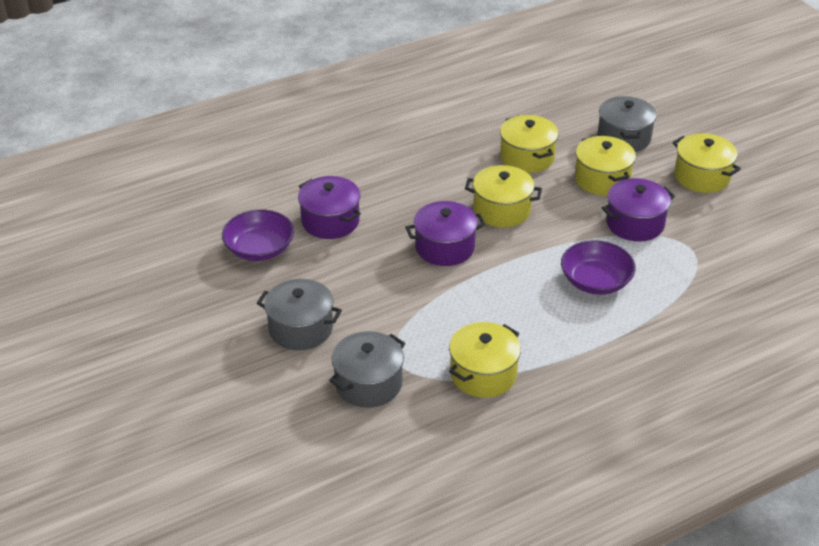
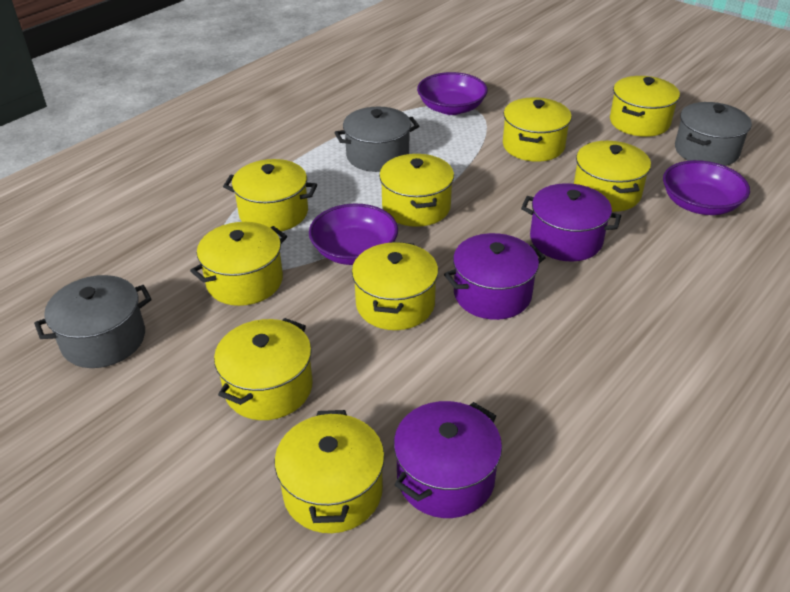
purple bowl: 2 -> 3
yellow pot: 5 -> 9

